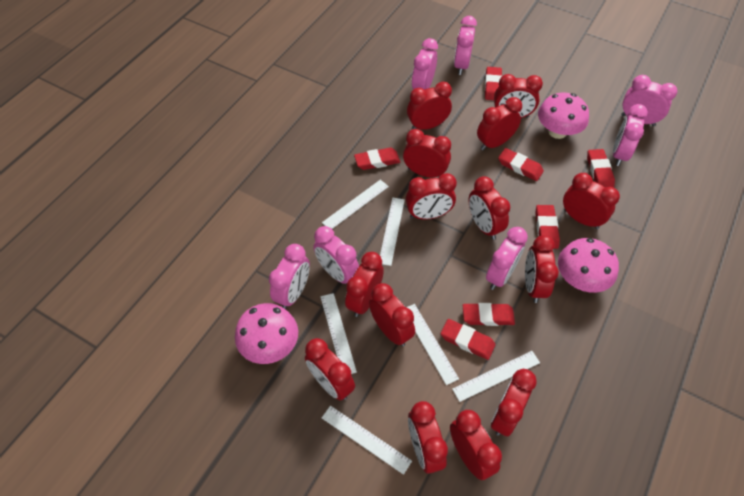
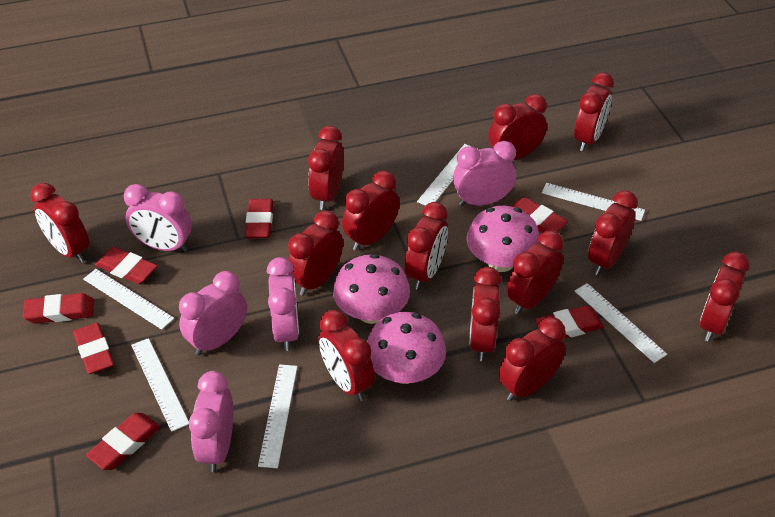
pink clock: 7 -> 5
red clock: 14 -> 13

